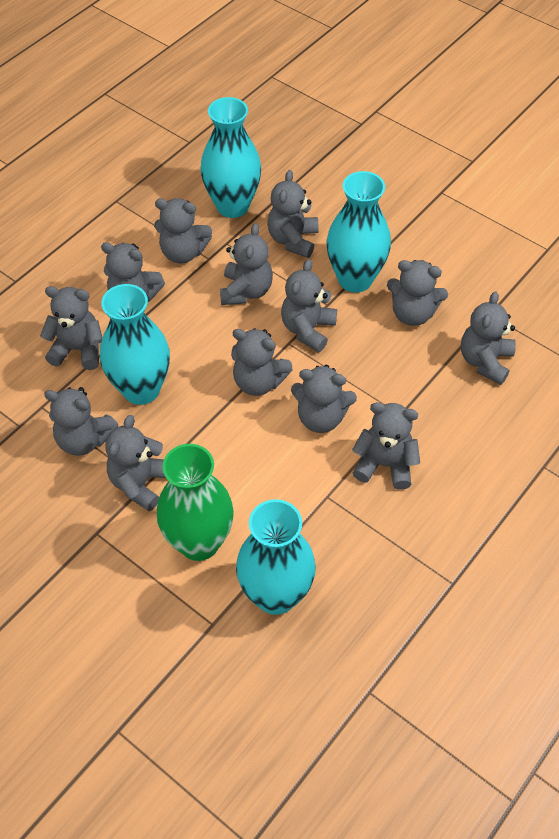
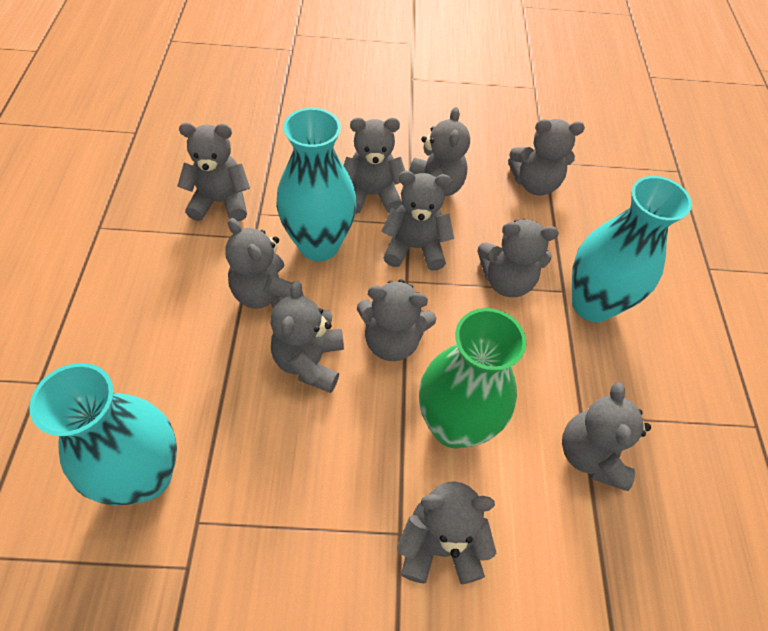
grey teddy bear: 13 -> 11
turquoise vase: 4 -> 3

